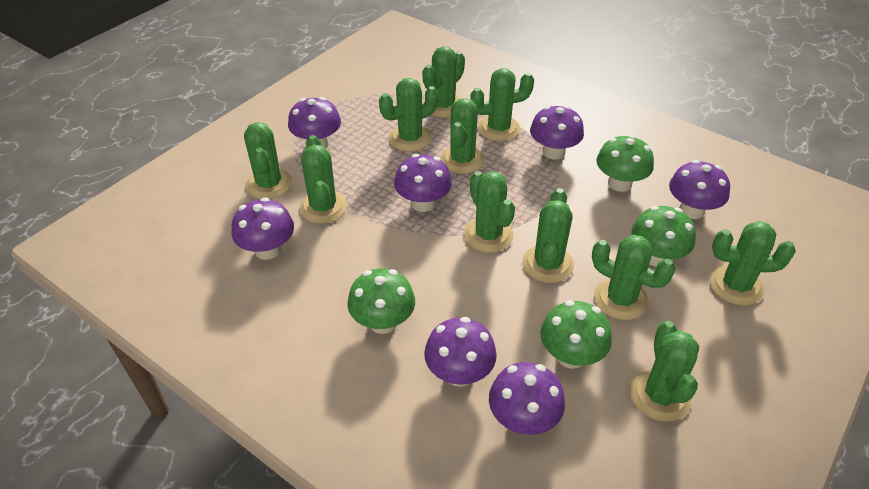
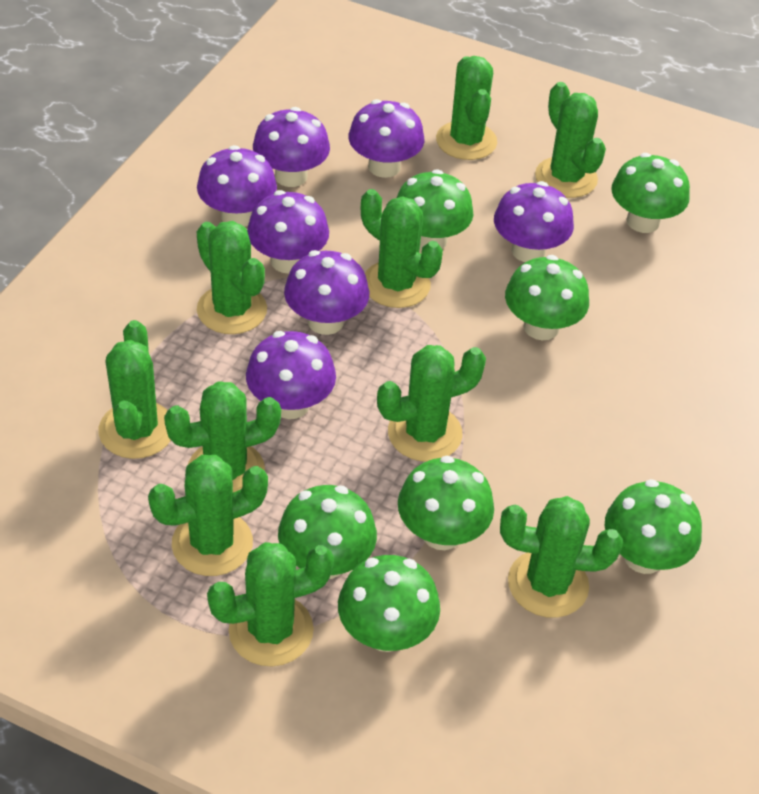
green cactus: 11 -> 10
green mushroom: 4 -> 7

